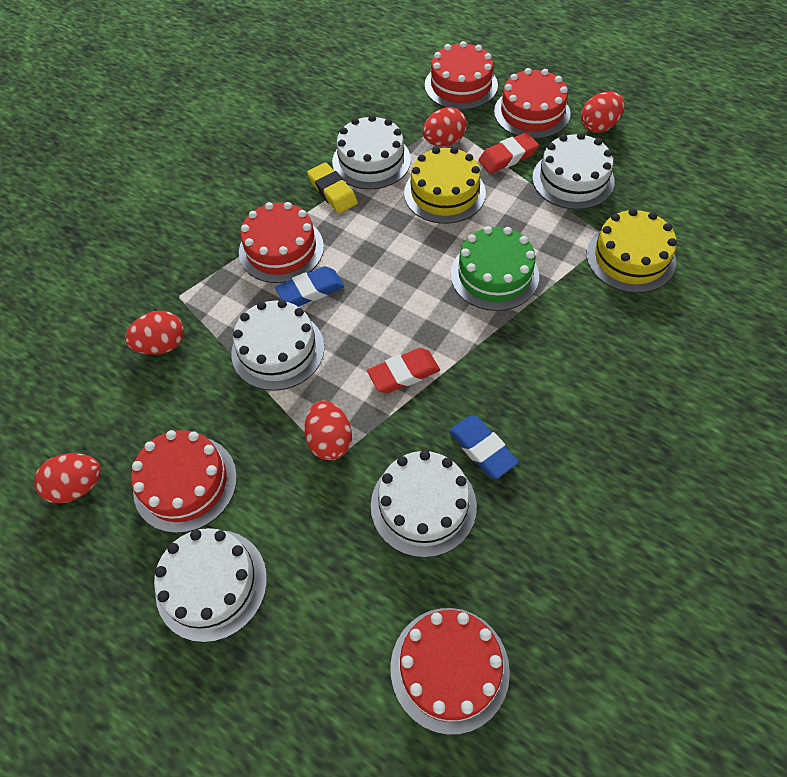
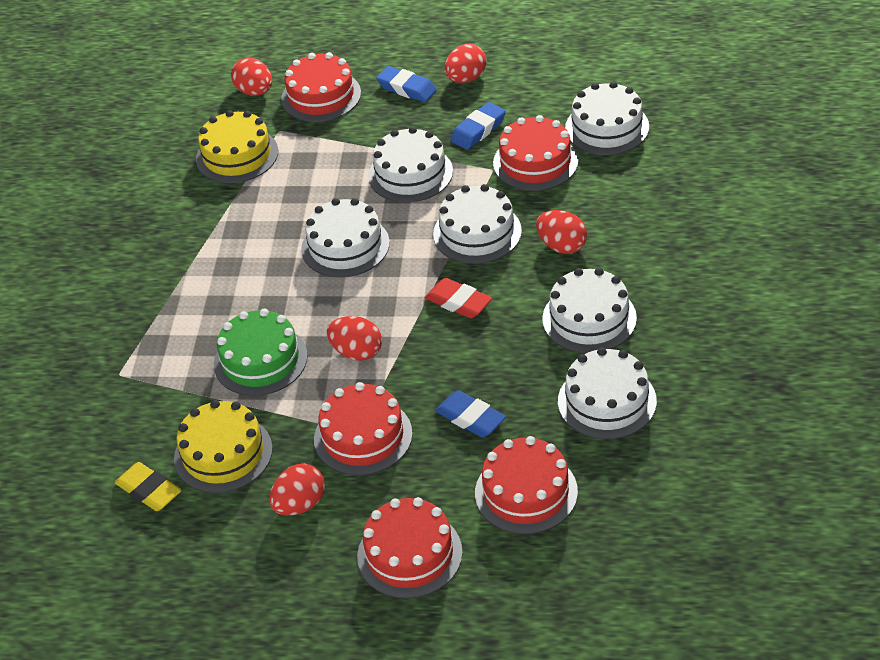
blue eraser: 2 -> 3
red eraser: 2 -> 1
white cake: 5 -> 6

